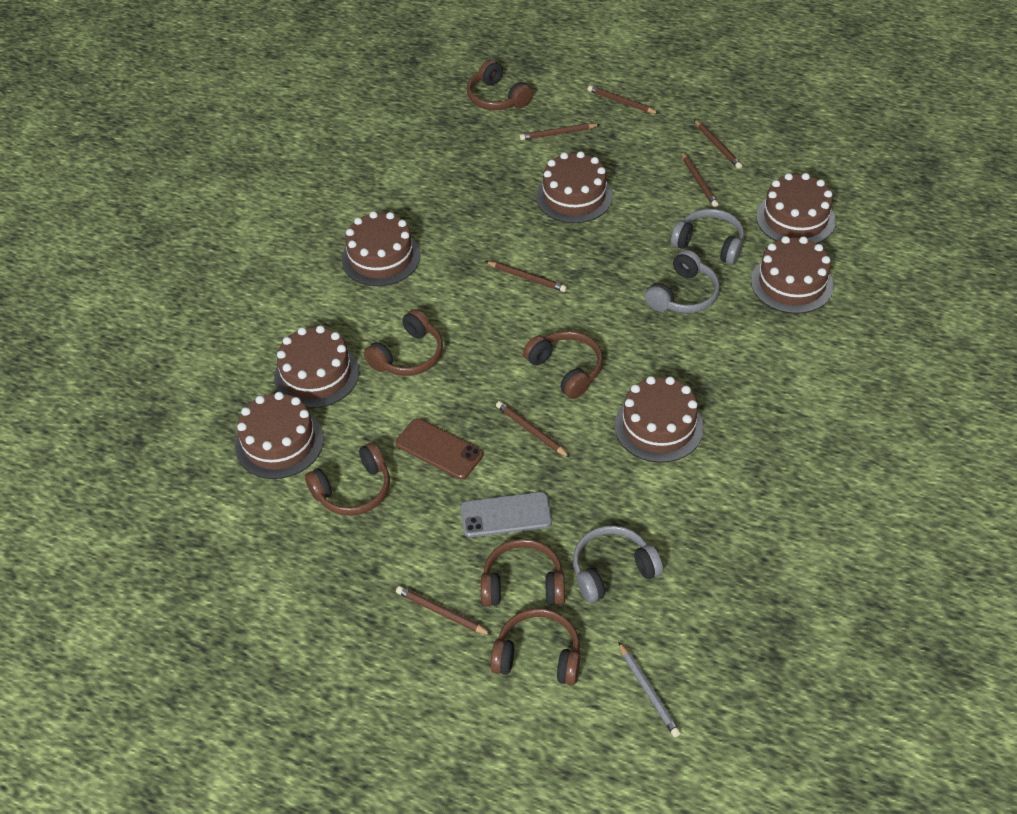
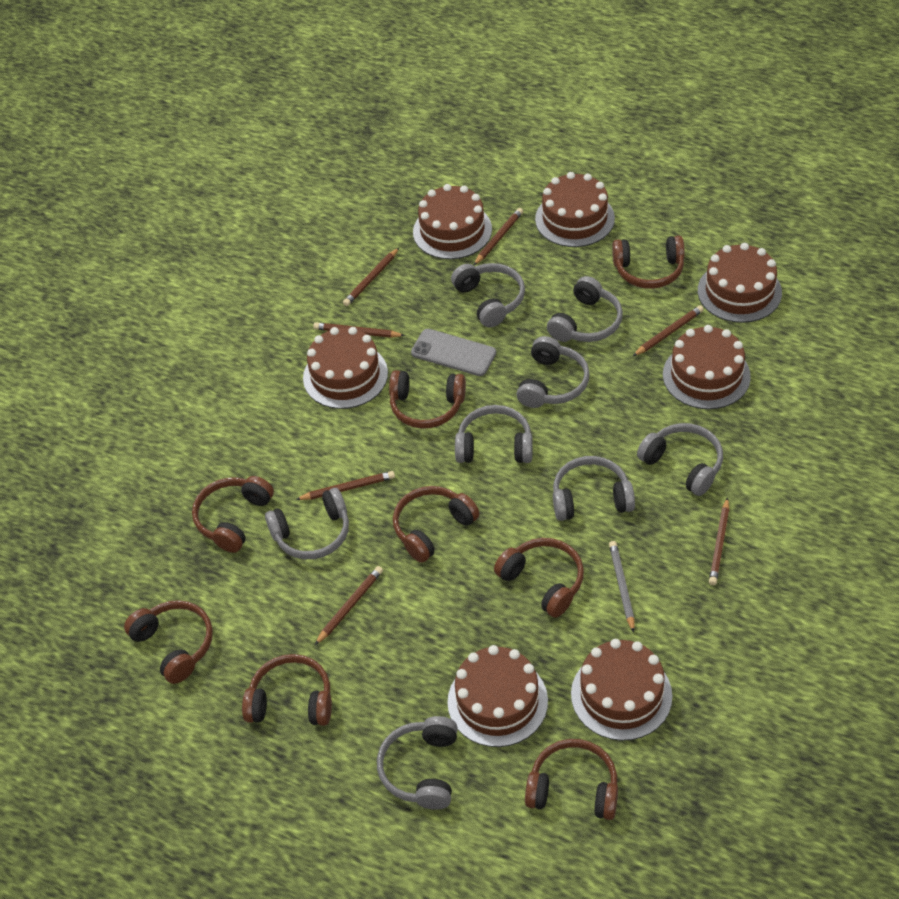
brown headphones: 6 -> 8
brown phone: 1 -> 0
grey headphones: 3 -> 8

